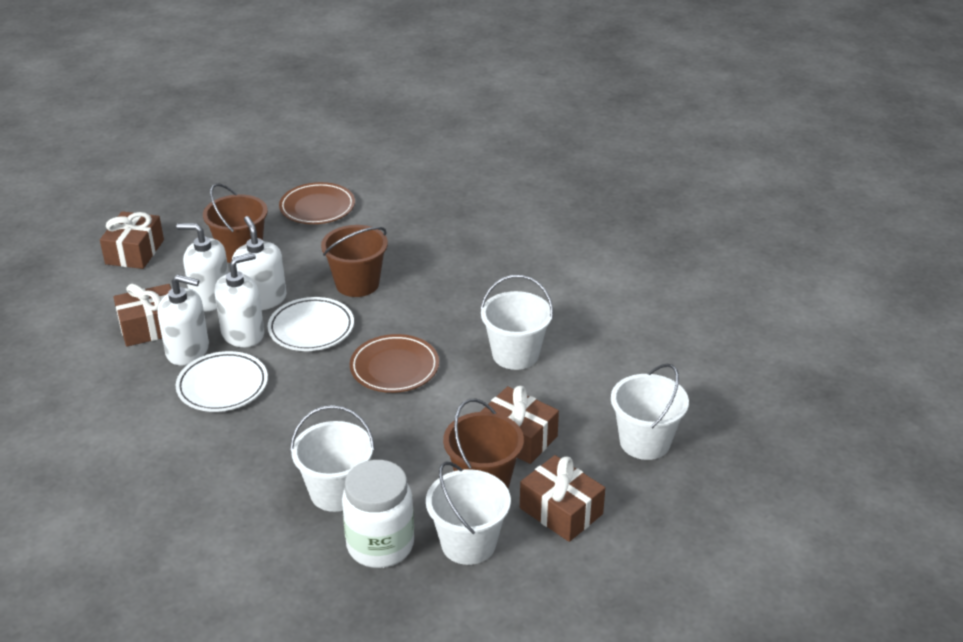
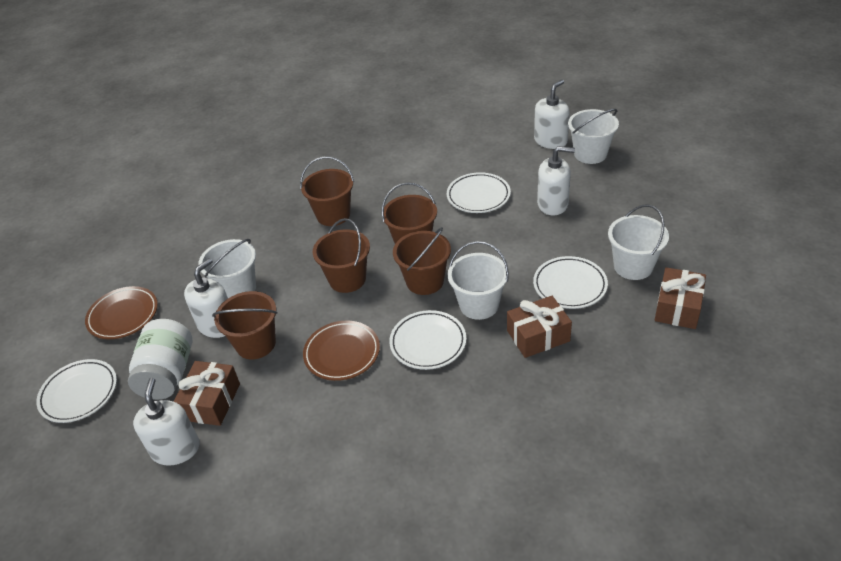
brown bucket: 3 -> 5
brown gift: 4 -> 3
white plate: 2 -> 4

